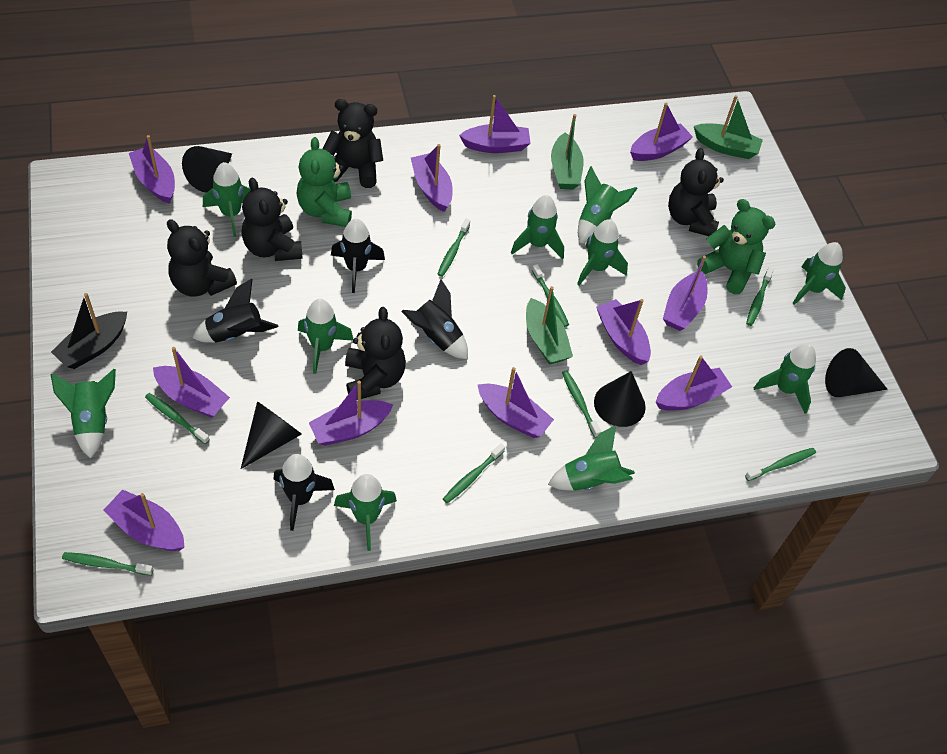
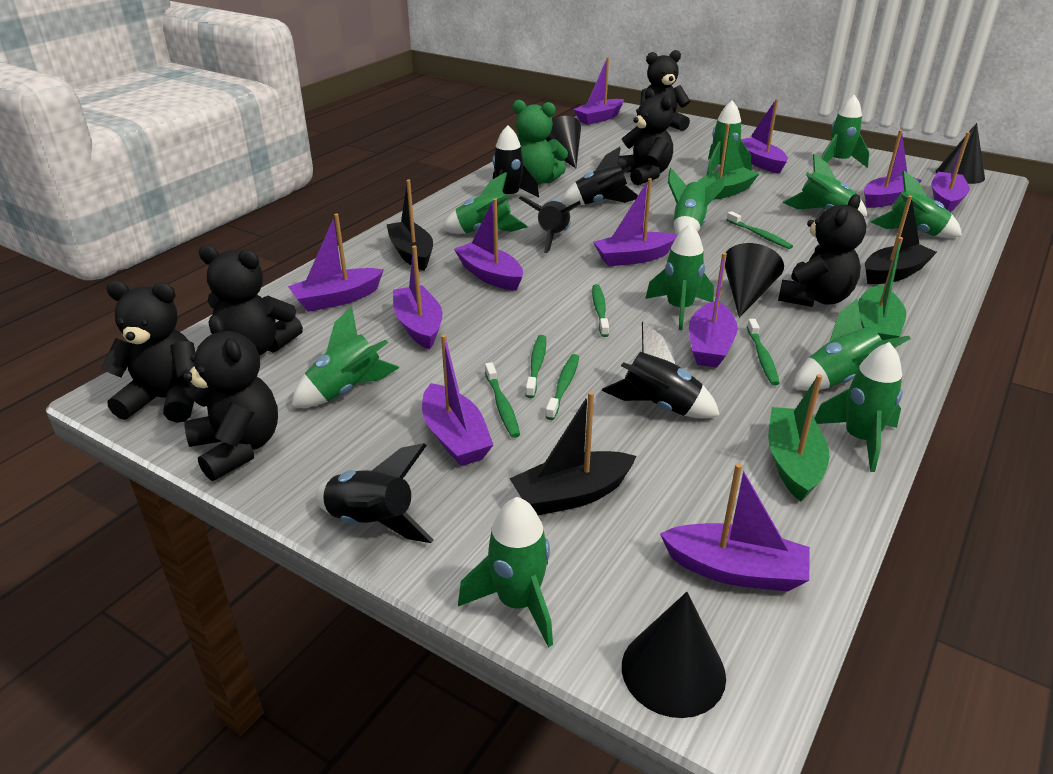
black boat: 1 -> 3
black rocket: 4 -> 5
black teddy bear: 5 -> 6
green rocket: 10 -> 11
green teddy bear: 2 -> 1
green toothbrush: 8 -> 6

